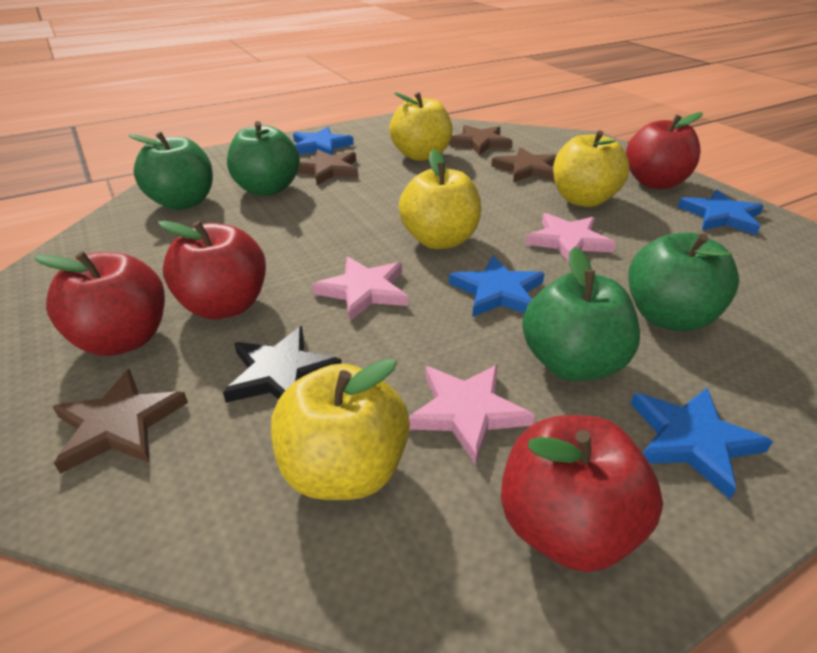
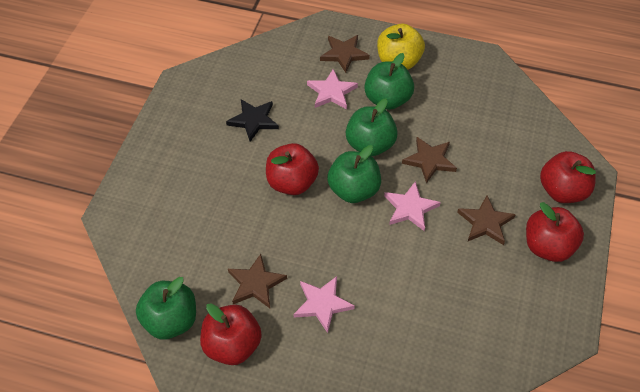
blue star: 4 -> 0
yellow apple: 4 -> 1

